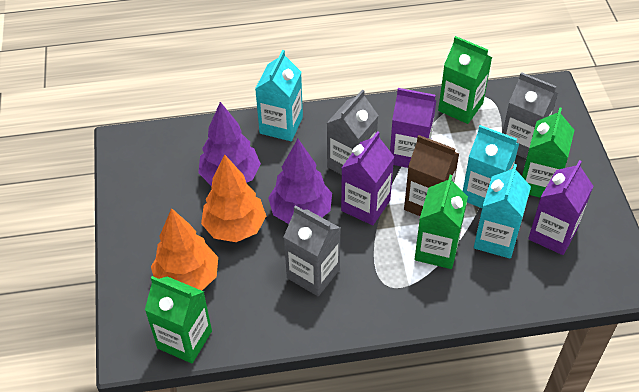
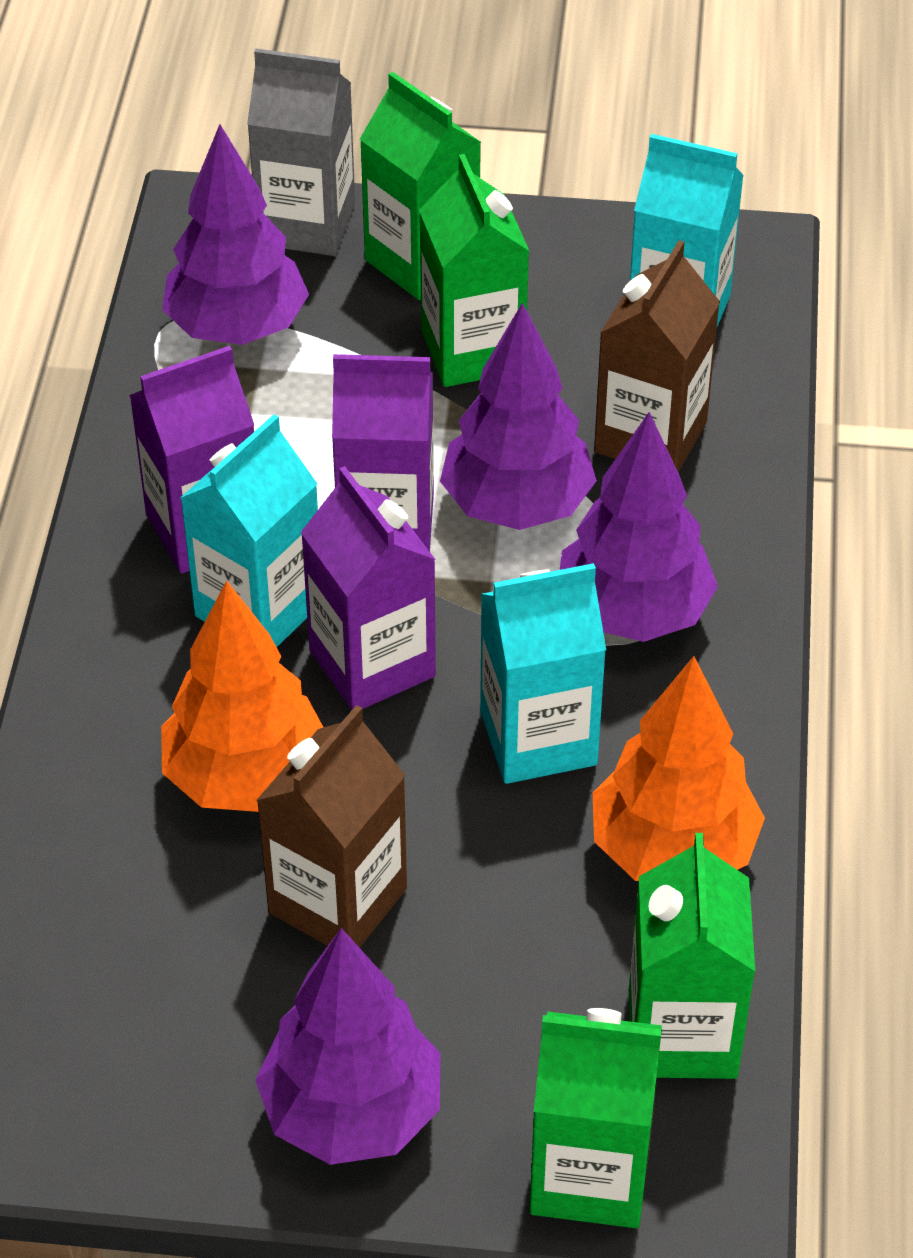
brown carton: 1 -> 2
grey carton: 3 -> 1
purple tree: 2 -> 4

